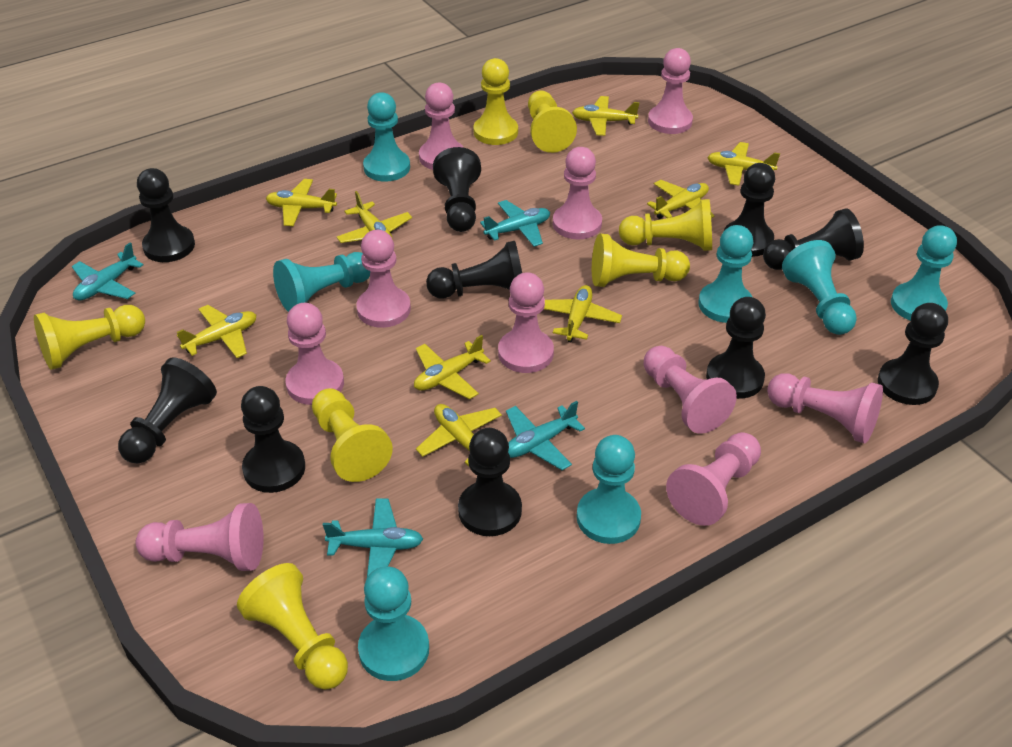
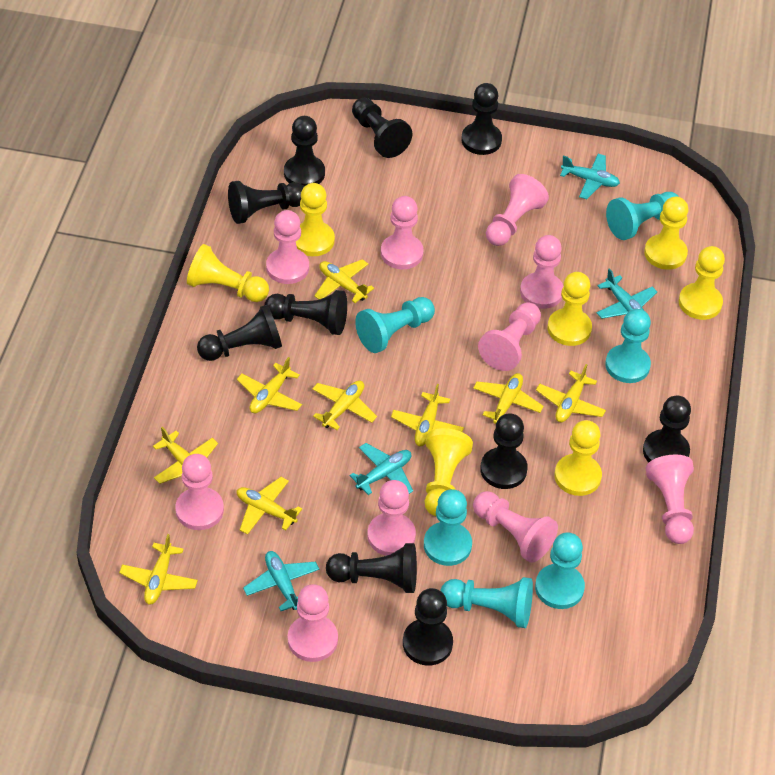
turquoise pawn: 7 -> 6

